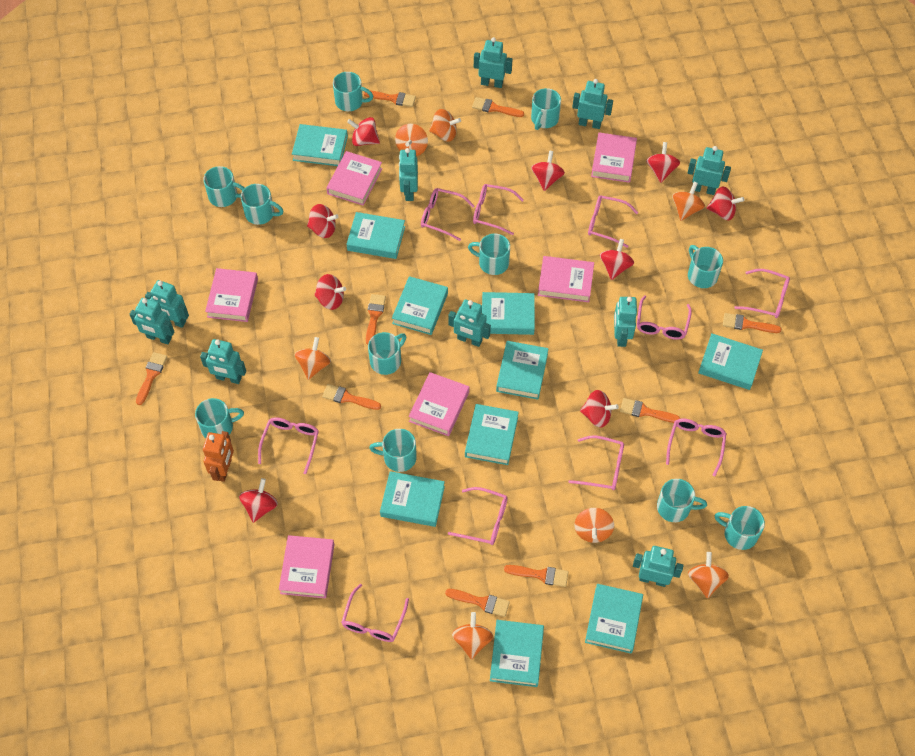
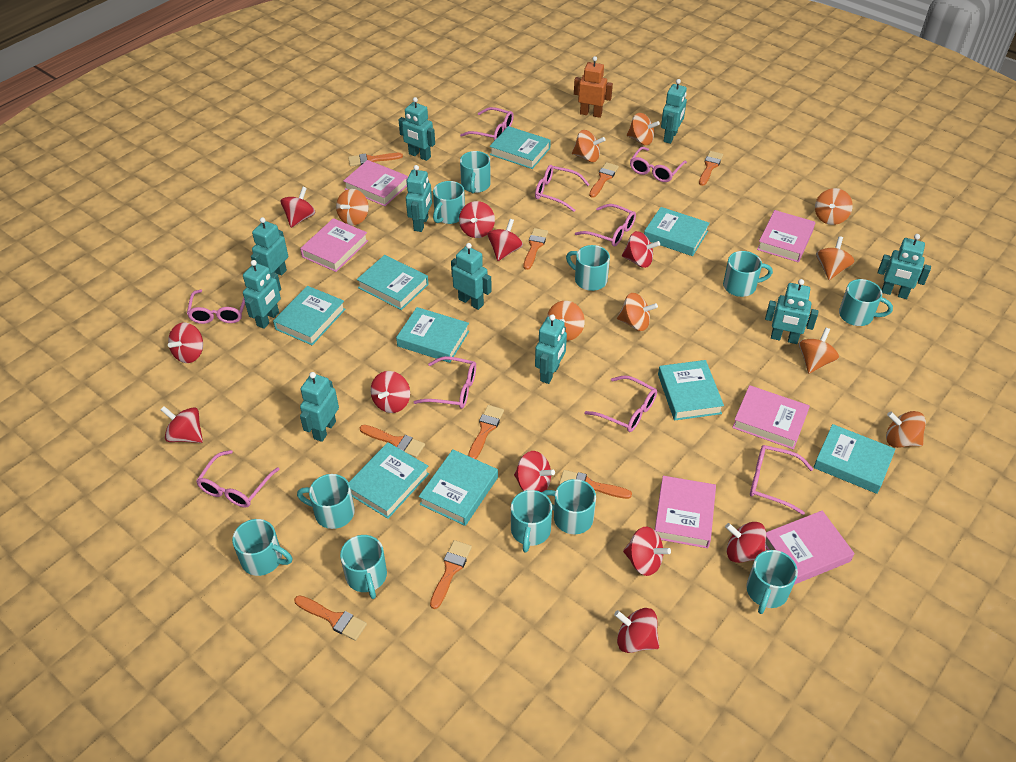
orange spinning top: 7 -> 9
pink glasses: 10 -> 9
red spinning top: 9 -> 11
turquoise book: 10 -> 9

